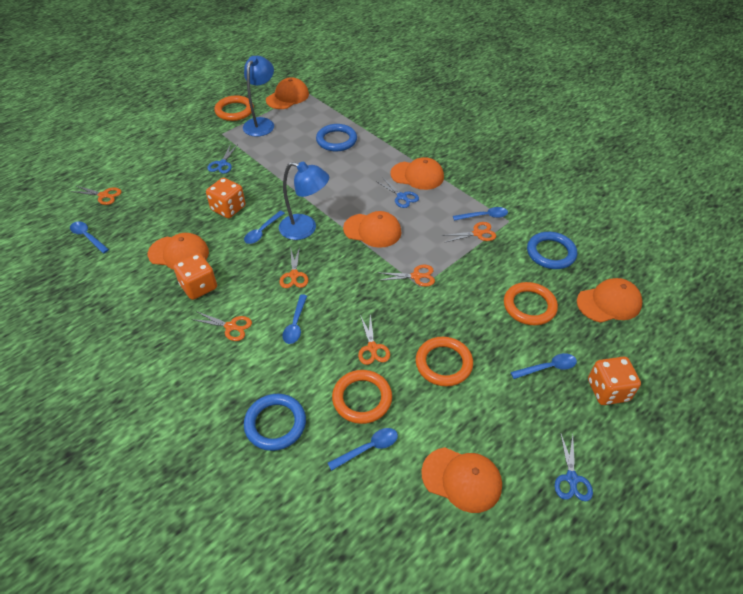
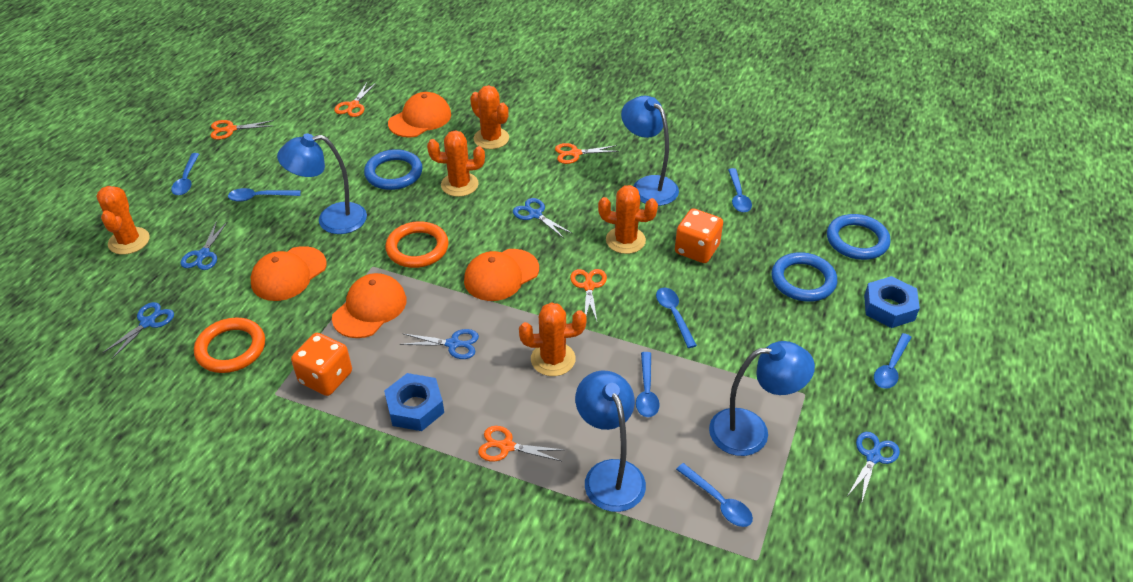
blue lamp: 2 -> 4
blue nut: 0 -> 2
blue scissors: 3 -> 5
blue spoon: 6 -> 7
orange cactus: 0 -> 5
orange cap: 6 -> 4
orange dice: 3 -> 2
orange ring: 4 -> 2
orange scissors: 6 -> 5

